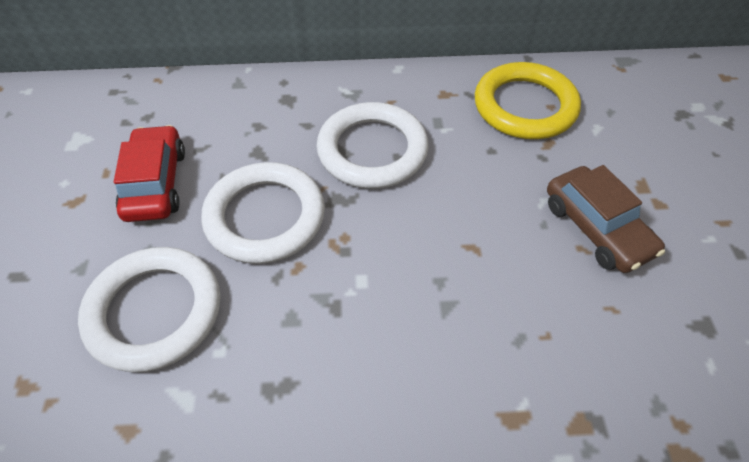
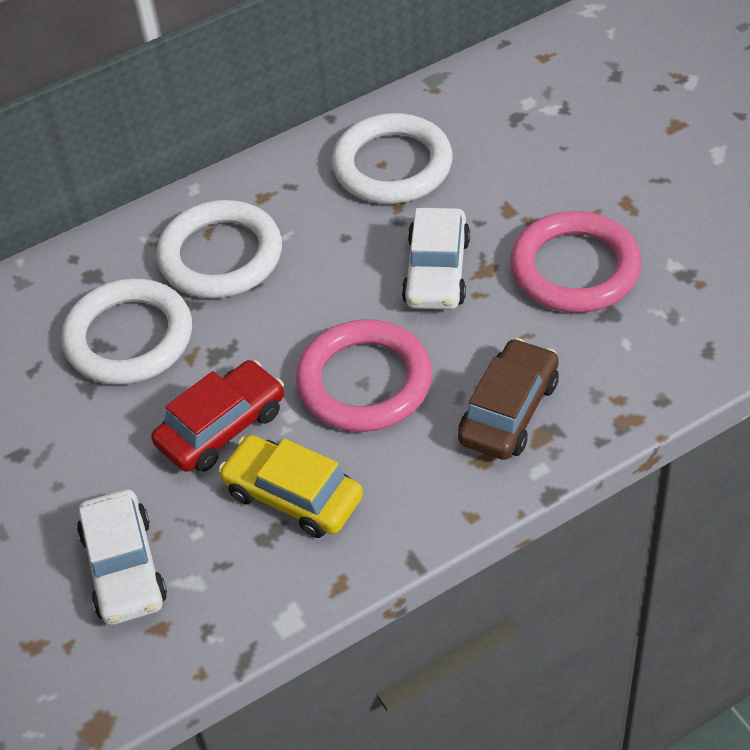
pink ring: 0 -> 2
white car: 0 -> 2
yellow car: 0 -> 1
yellow ring: 1 -> 0

